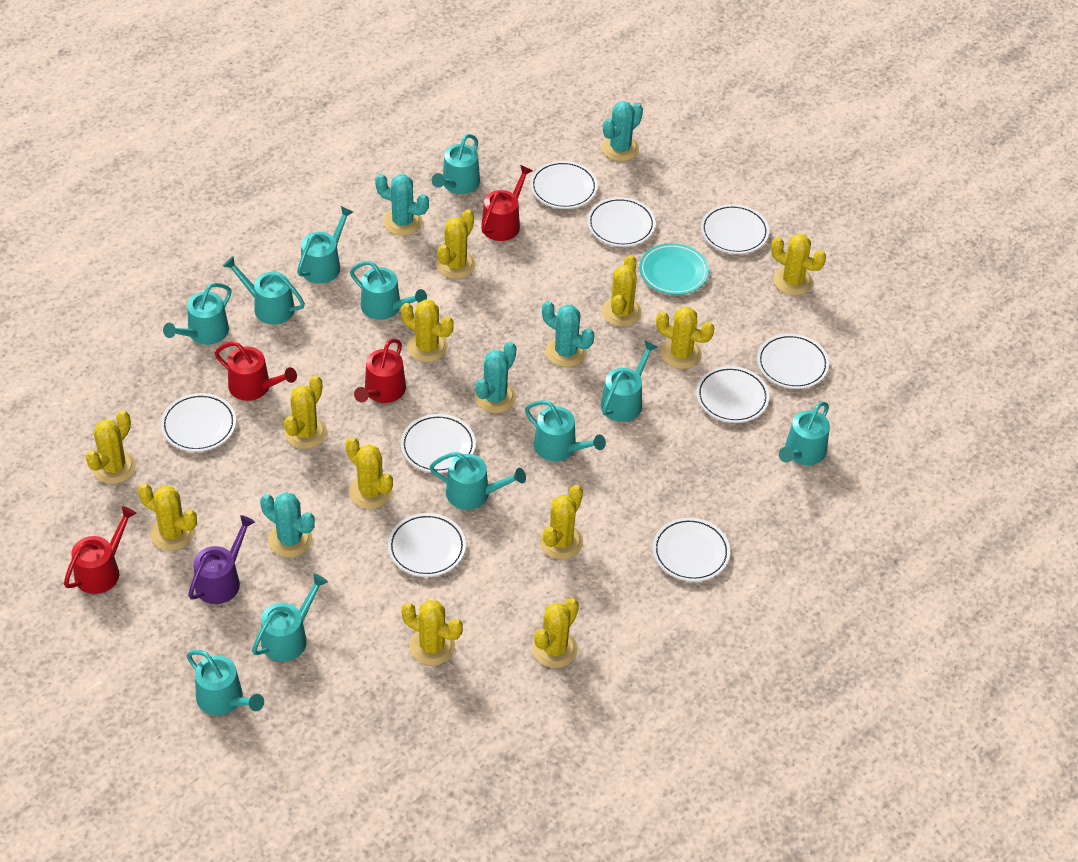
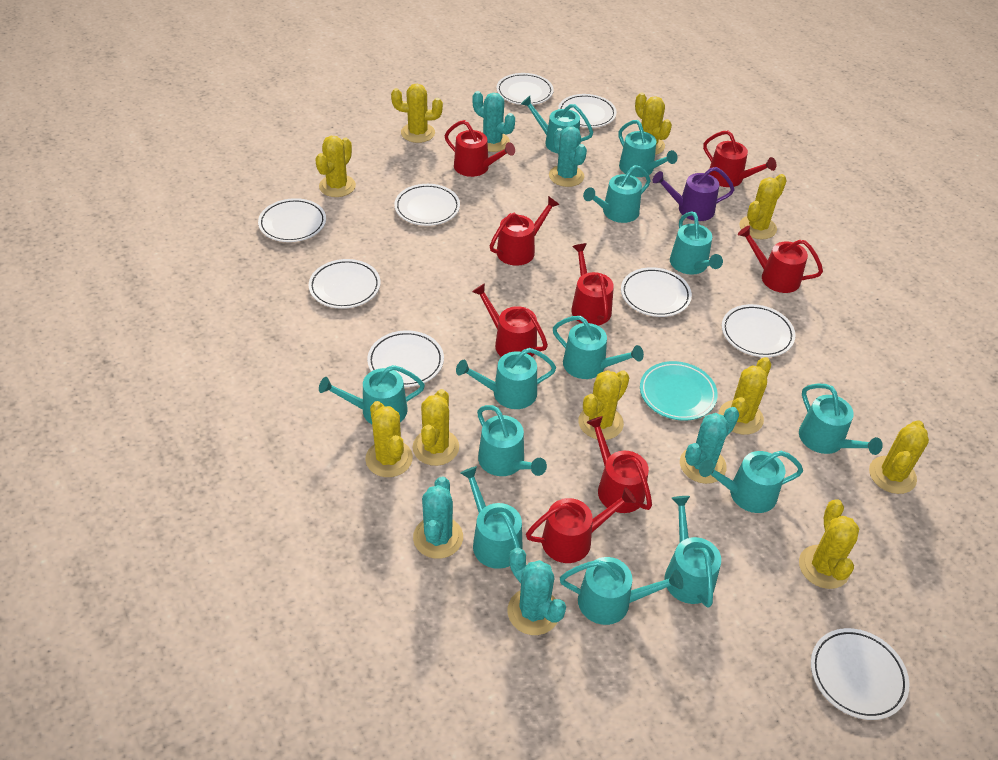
red watering can: 4 -> 8
turquoise watering can: 11 -> 13
yellow cactus: 12 -> 10

